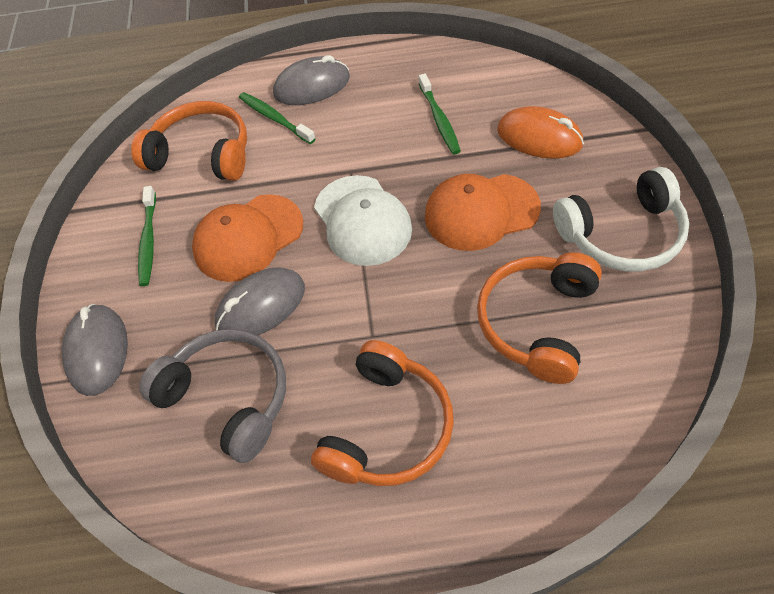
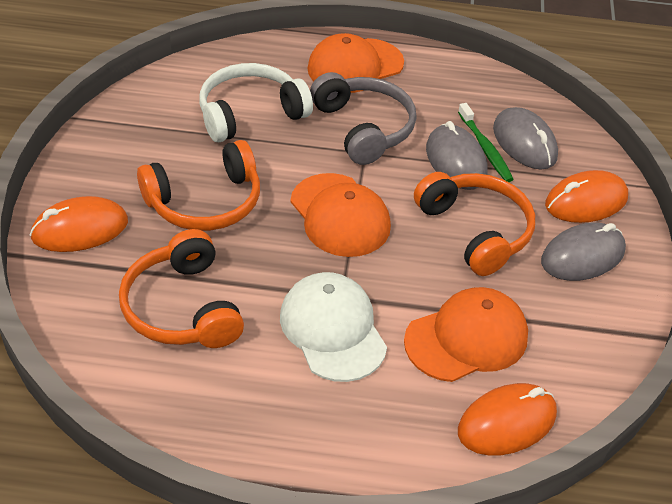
green toothbrush: 3 -> 1
orange cap: 2 -> 3
orange mouse: 1 -> 3

